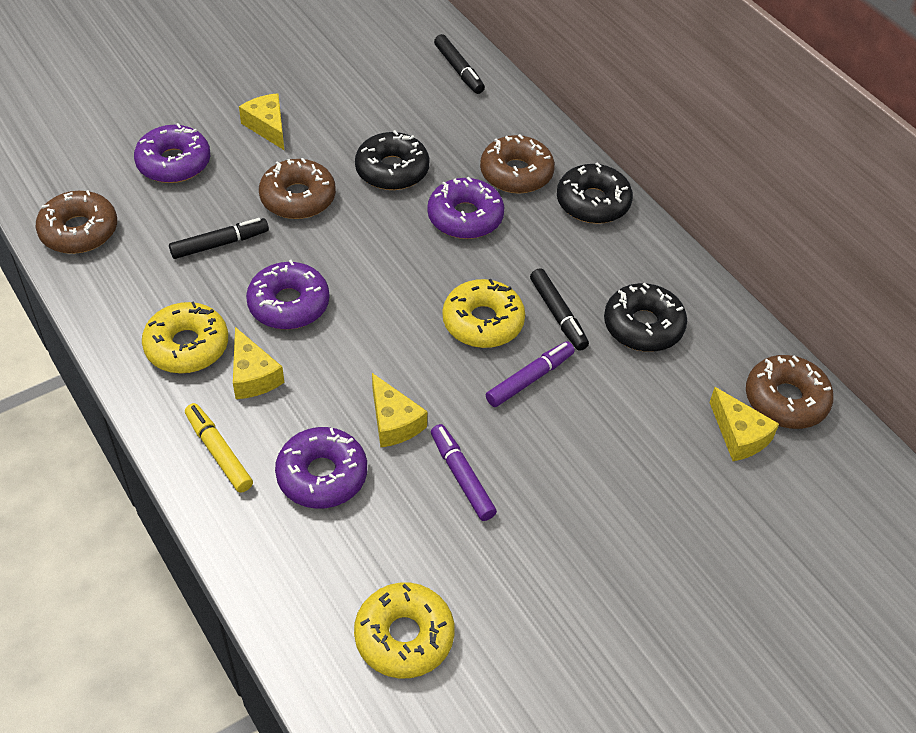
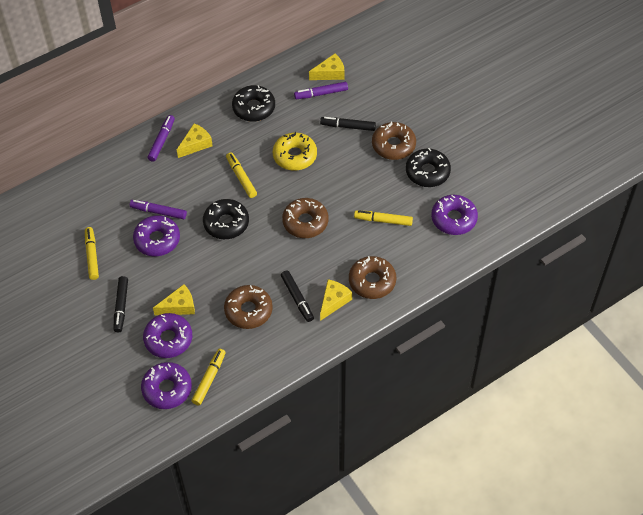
purple marker: 2 -> 3
yellow donut: 3 -> 1
yellow marker: 1 -> 4

